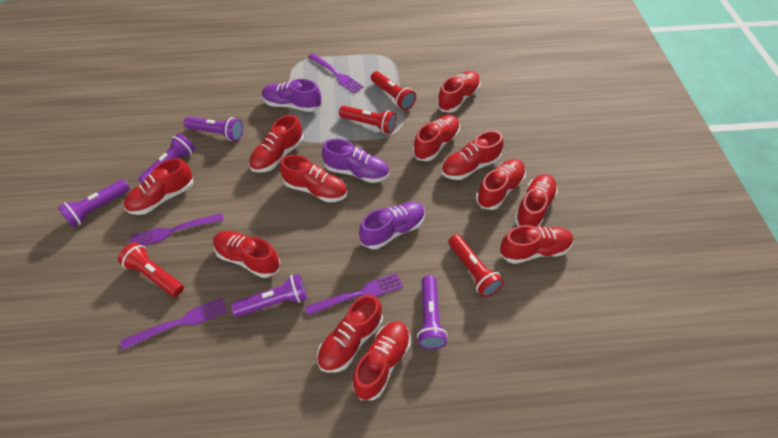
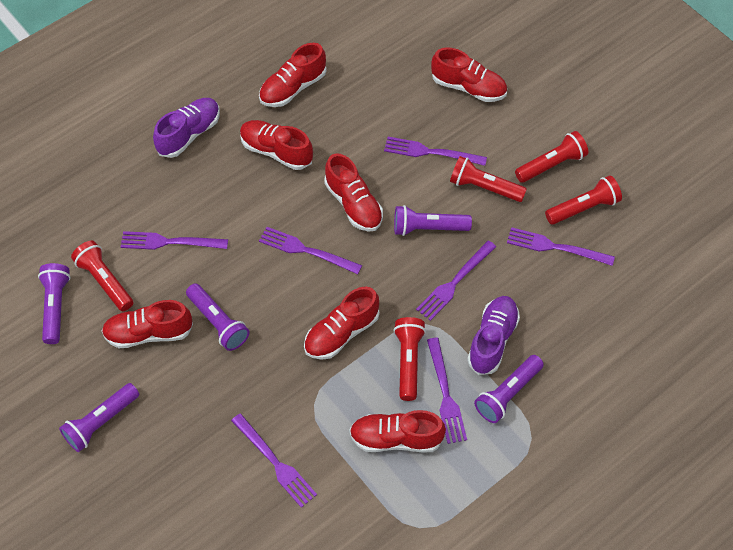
purple fork: 4 -> 7
purple shoe: 3 -> 2
red flashlight: 4 -> 5
red shoe: 12 -> 7

